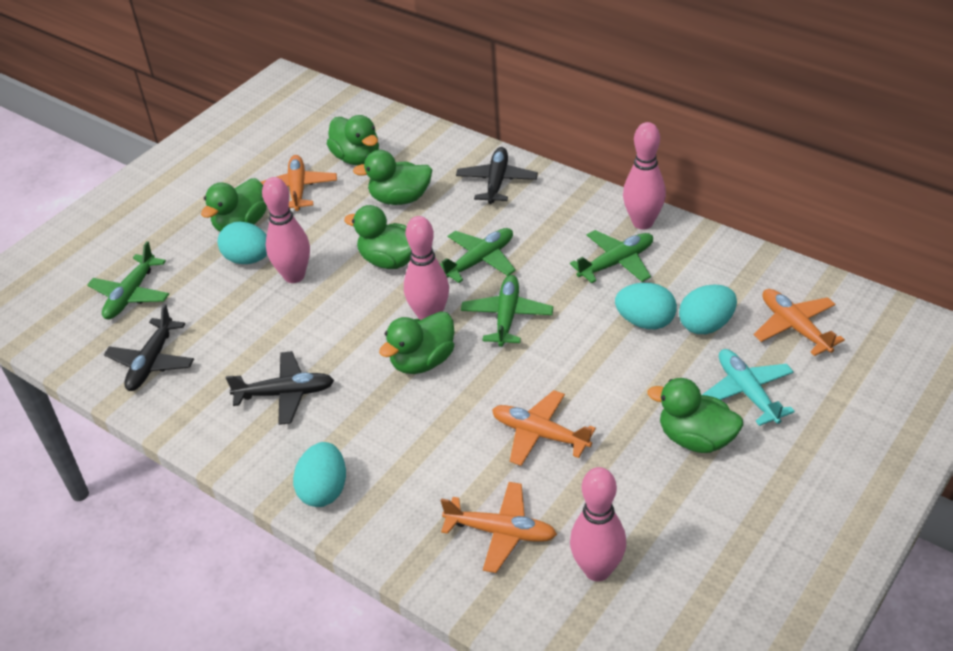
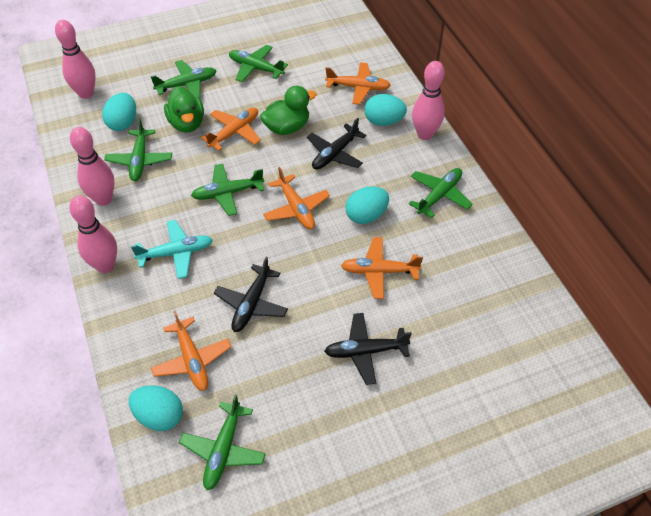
green duck: 6 -> 2
green plane: 4 -> 6
orange plane: 4 -> 5

